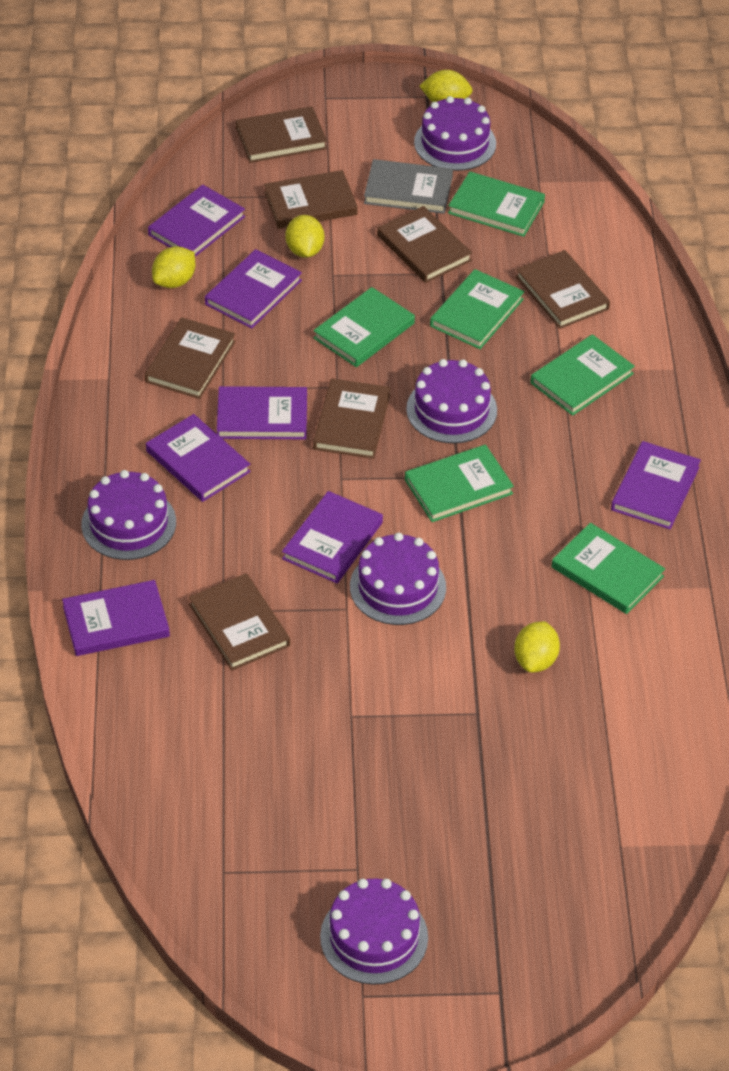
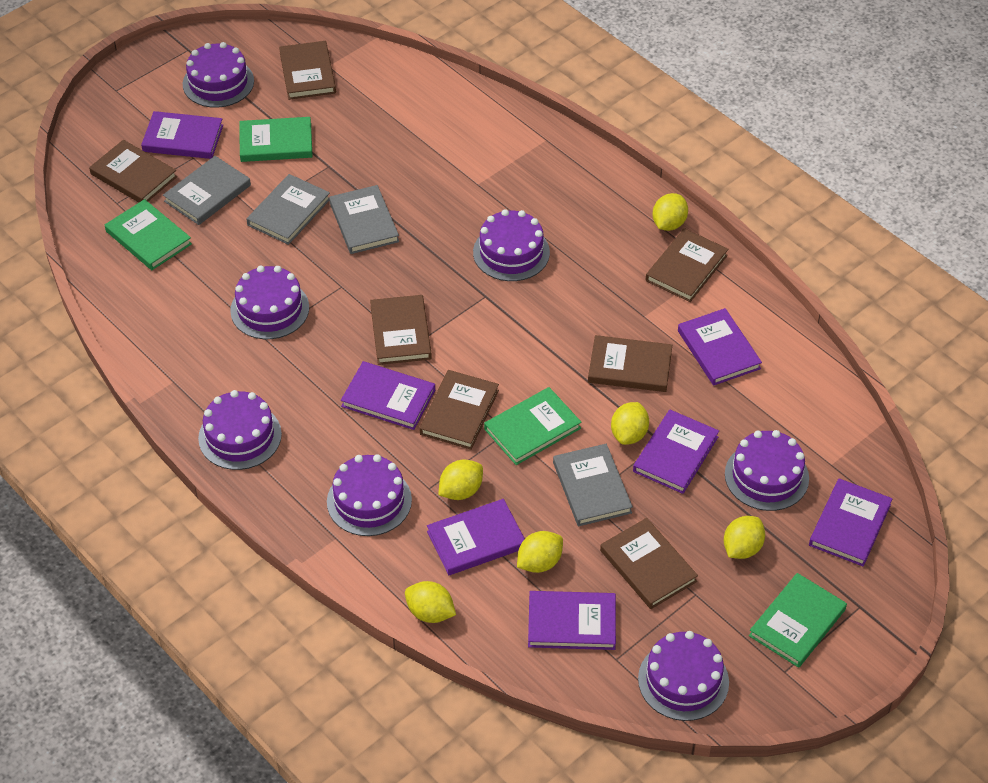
green book: 6 -> 4
grey book: 1 -> 4
purple cake: 5 -> 7
yellow lemon: 4 -> 6

